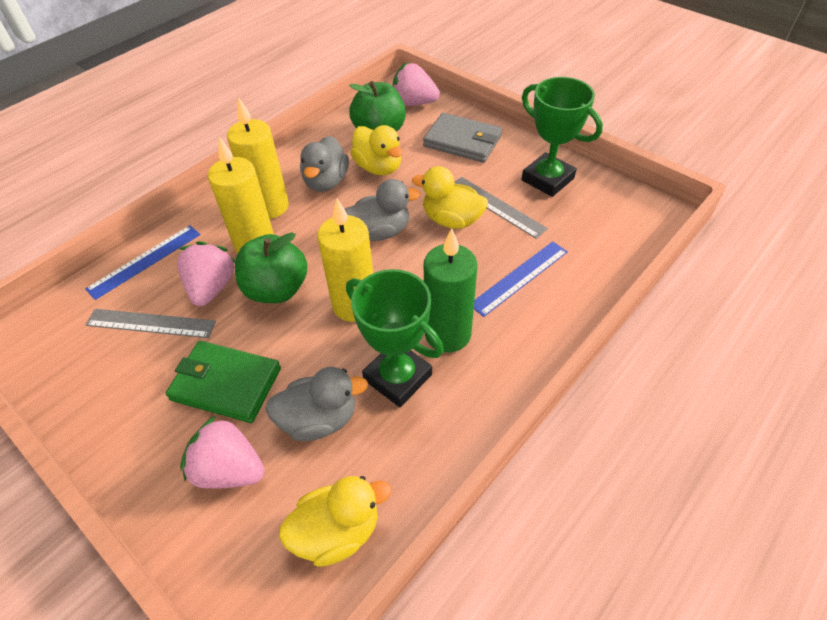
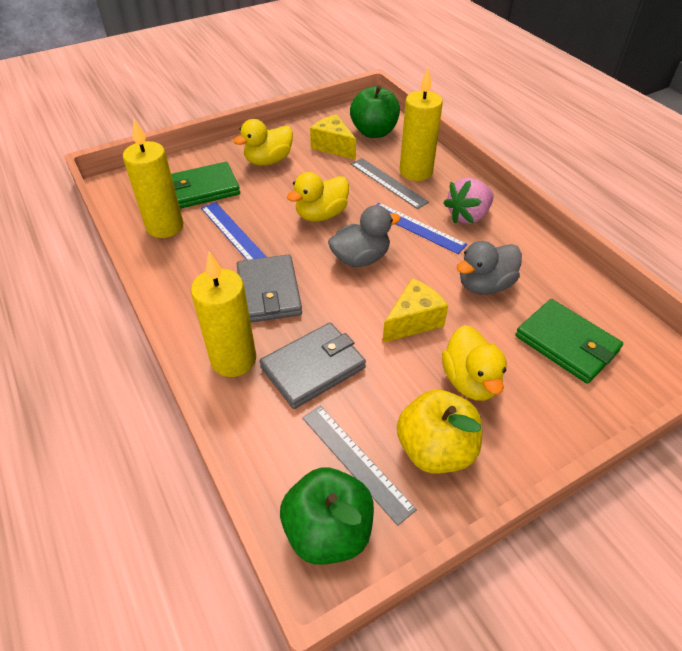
green candle: 1 -> 0
green trophy: 2 -> 0
green wallet: 1 -> 2
grey duck: 3 -> 2
grey wallet: 1 -> 2
pink strawberry: 3 -> 1
yellow apple: 0 -> 1
yellow cheese: 0 -> 2

